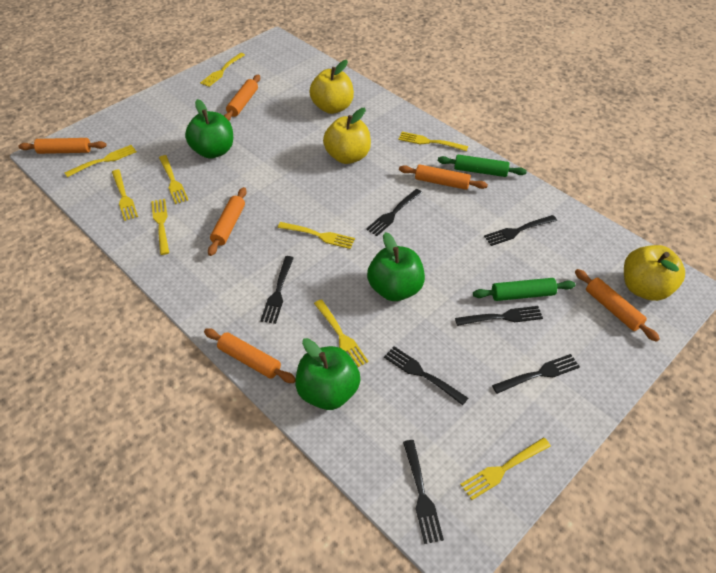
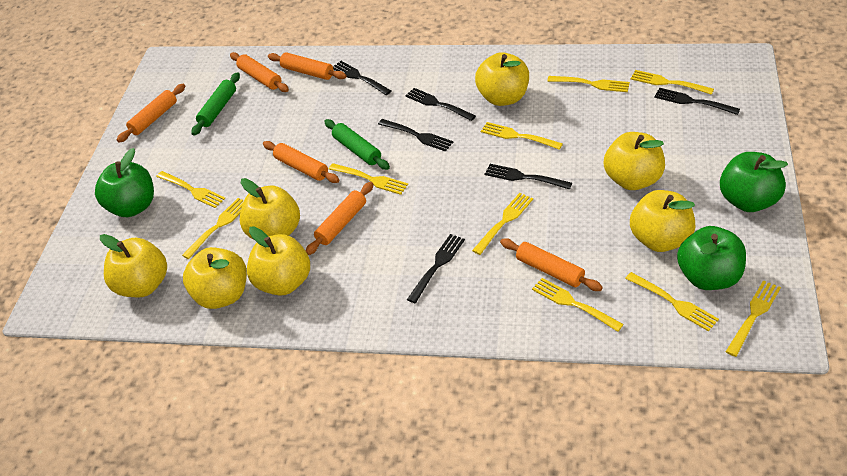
black fork: 7 -> 6
yellow apple: 3 -> 7
yellow fork: 9 -> 10

